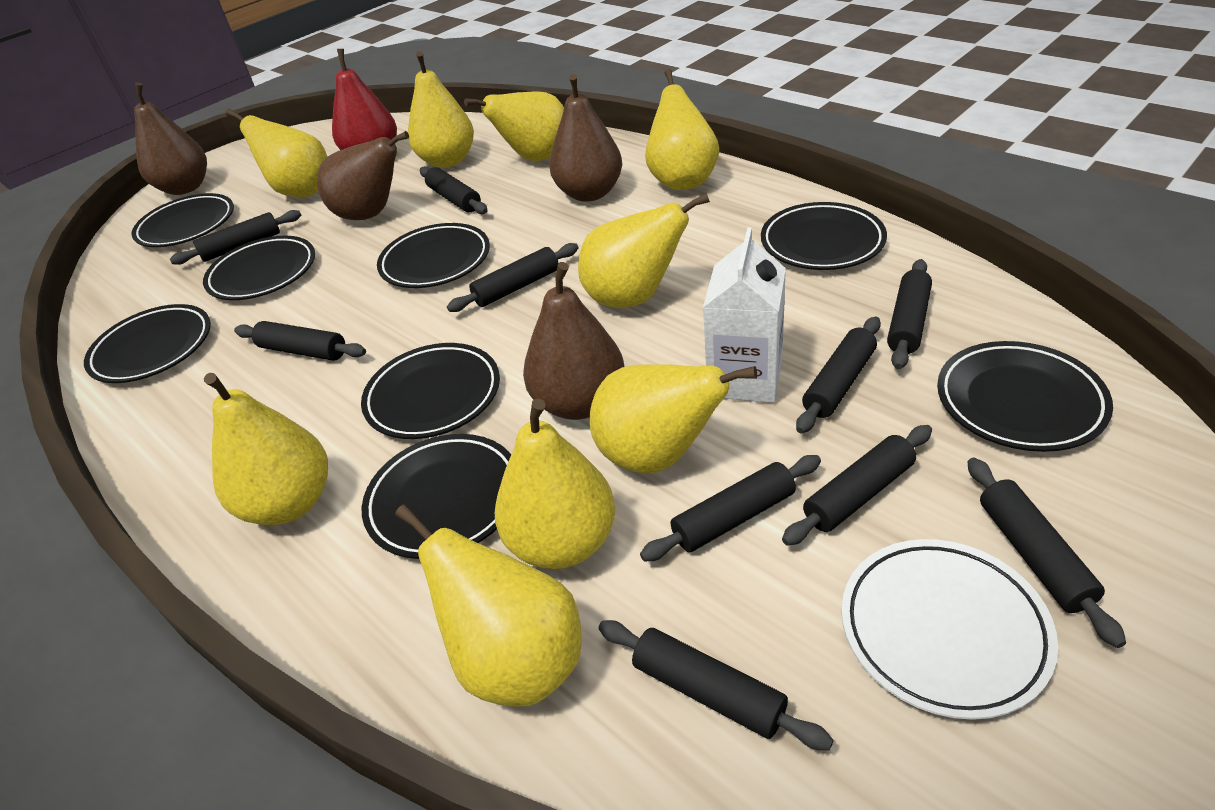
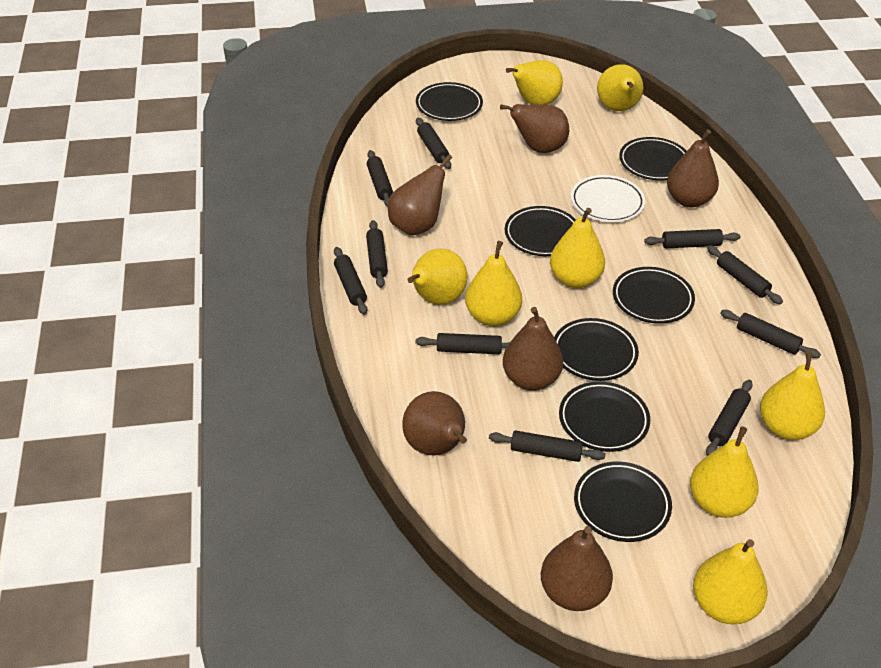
black plate: 8 -> 7
brown pear: 4 -> 6
red pear: 1 -> 0
white carton: 1 -> 0
yellow pear: 9 -> 8

